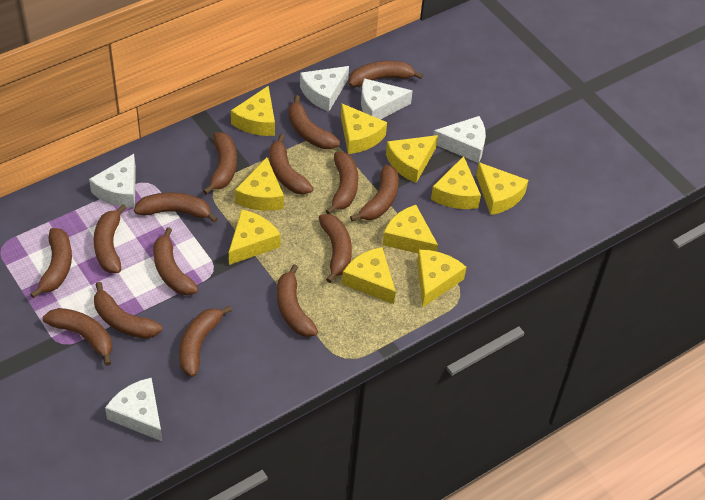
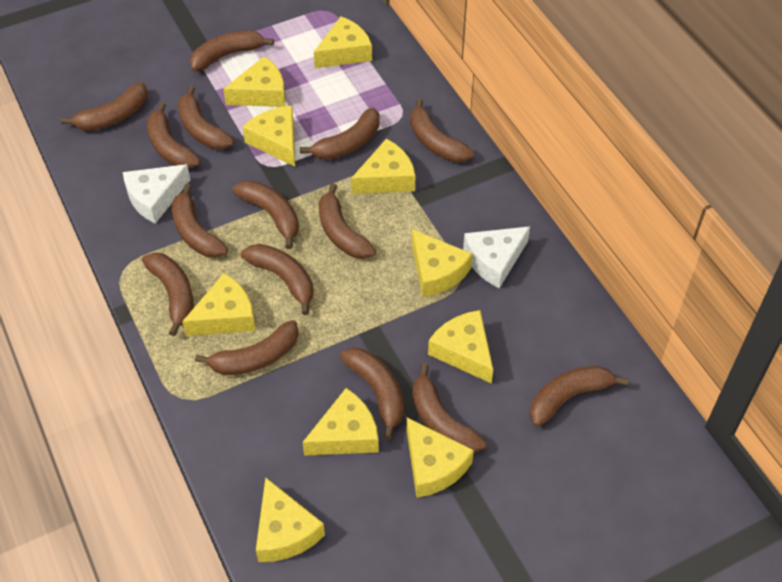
white cheese: 5 -> 2

